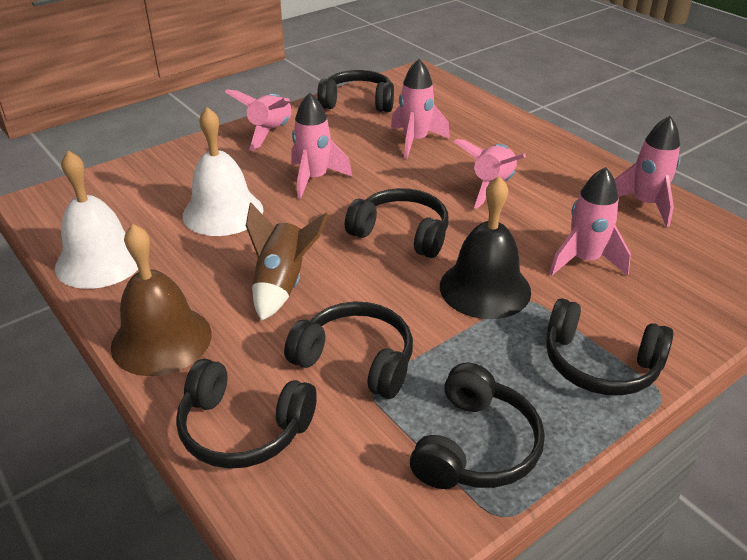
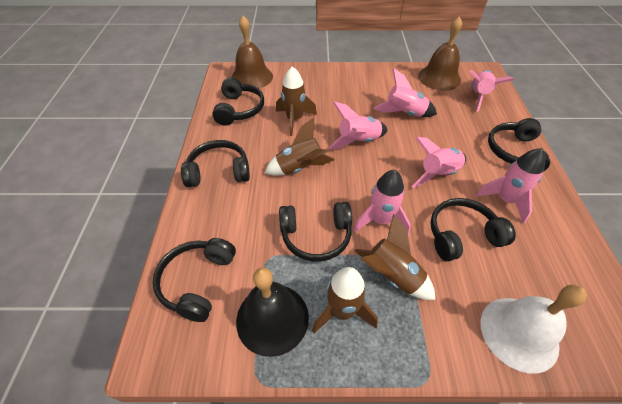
brown bell: 1 -> 2
brown rocket: 1 -> 4
white bell: 2 -> 1

